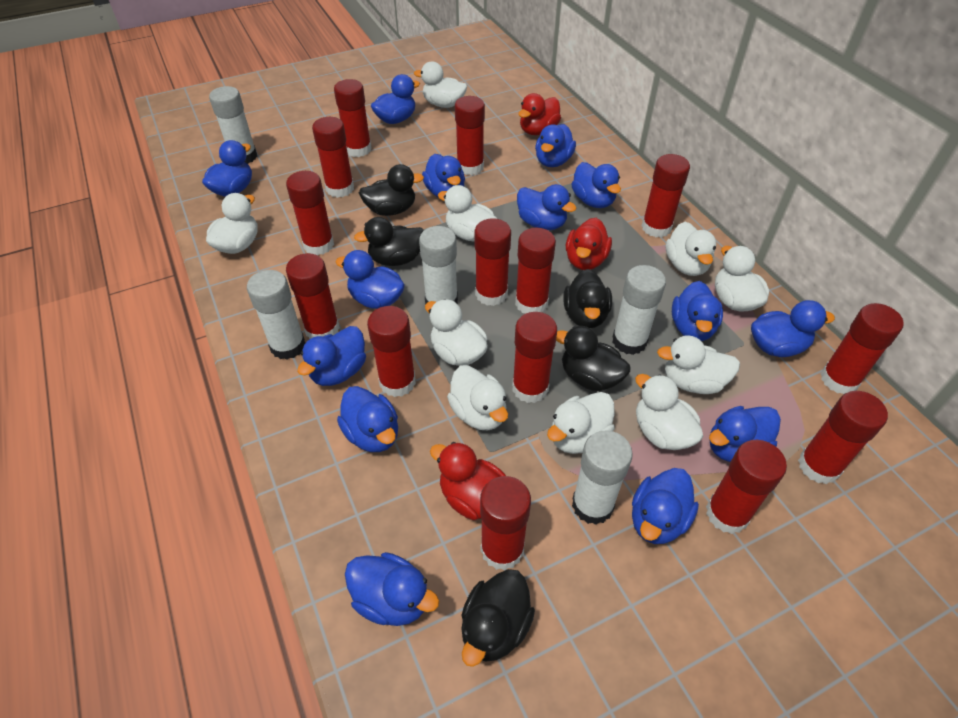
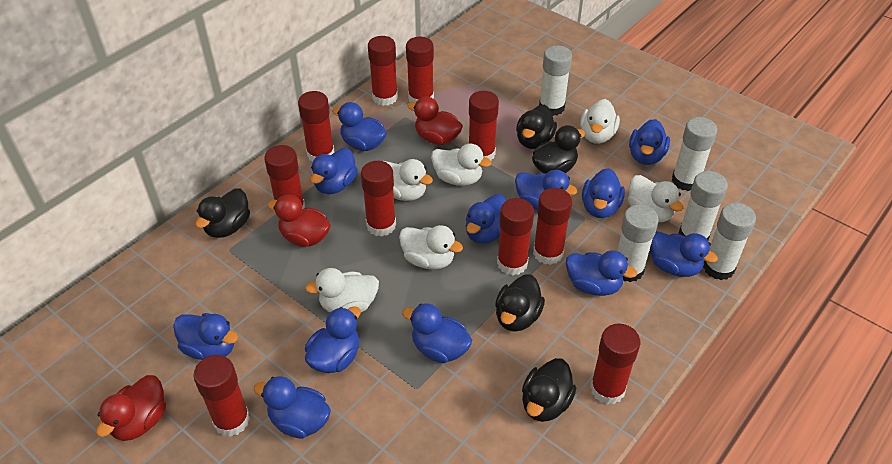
blue duck: 14 -> 12
red glue stick: 14 -> 10
white duck: 10 -> 6

